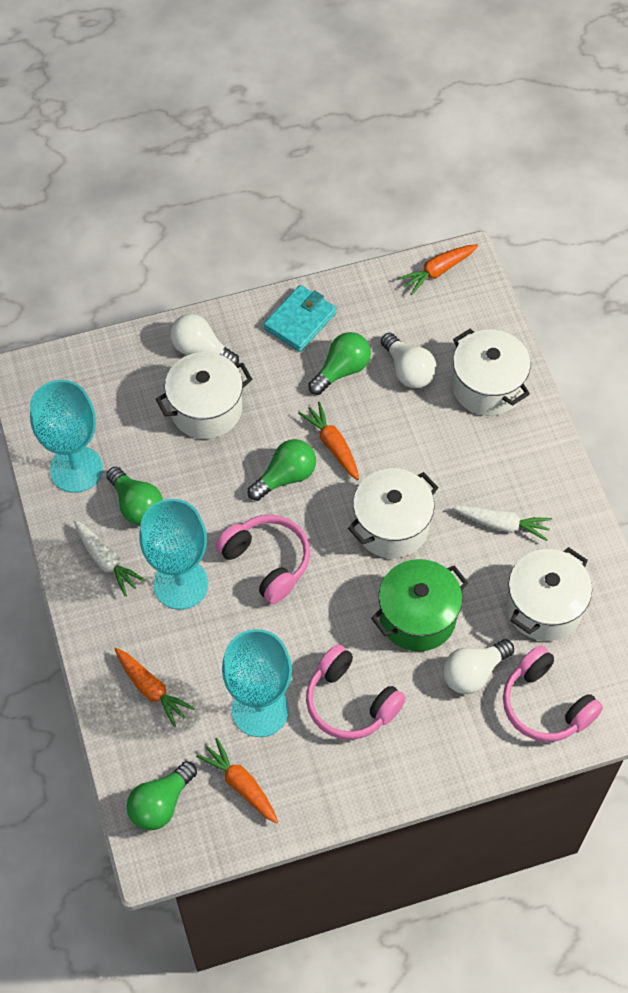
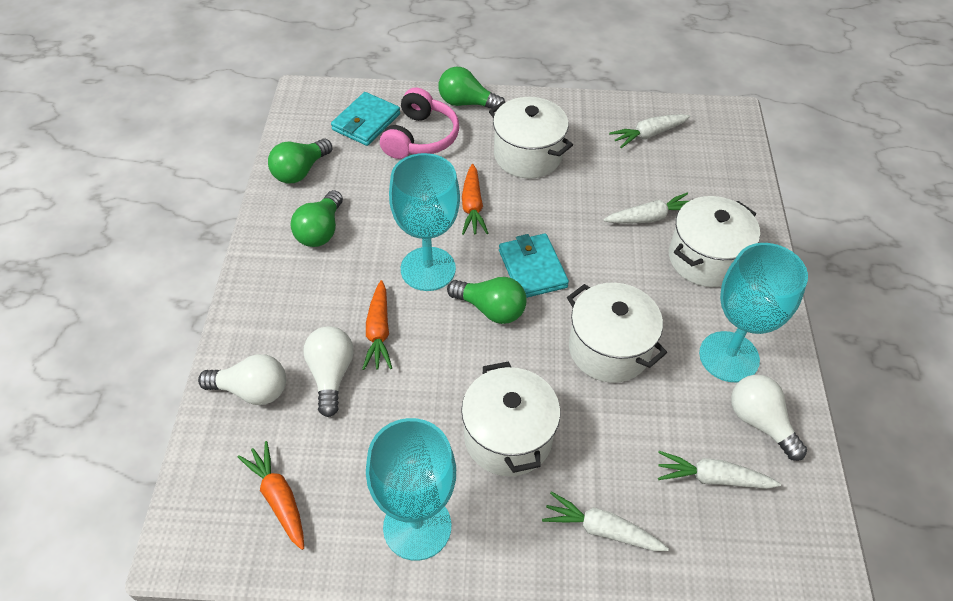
green pot: 1 -> 0
orange carrot: 4 -> 3
pink headphones: 3 -> 1
turquoise wallet: 1 -> 2
white carrot: 2 -> 4

